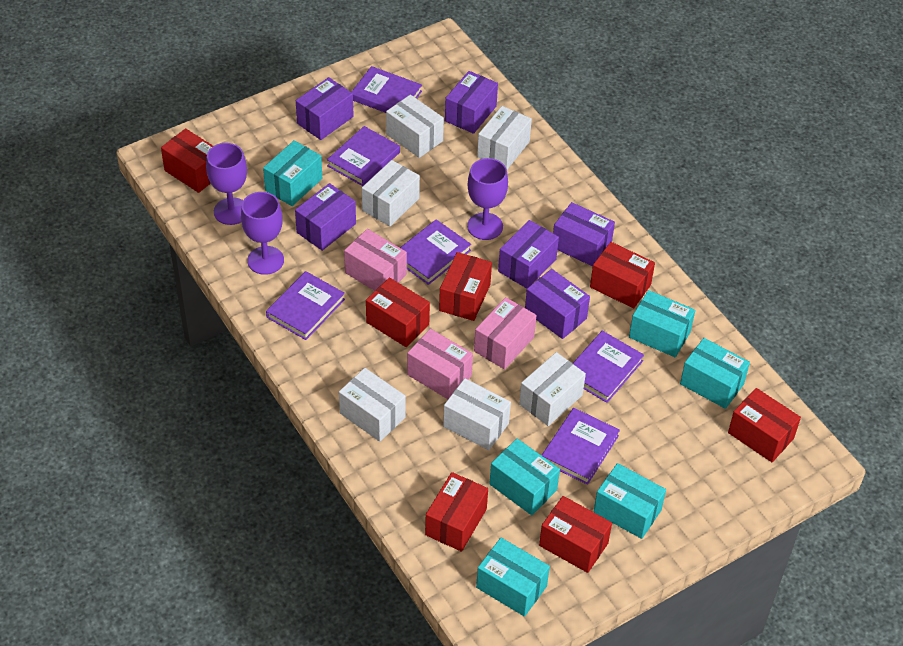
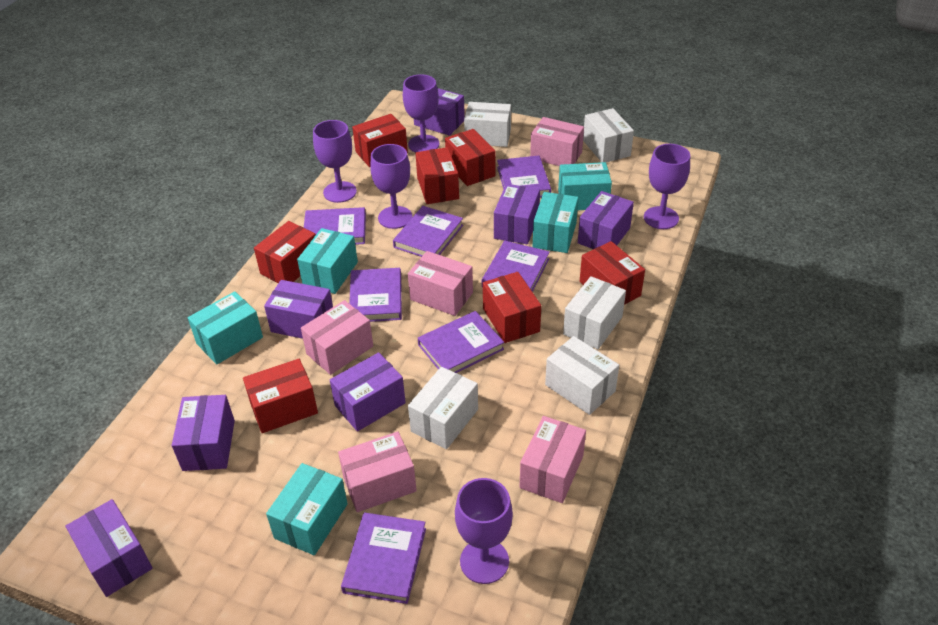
pink box: 3 -> 5
purple book: 6 -> 7
purple box: 6 -> 7
purple goblet: 3 -> 5
turquoise box: 6 -> 5
white box: 6 -> 5

